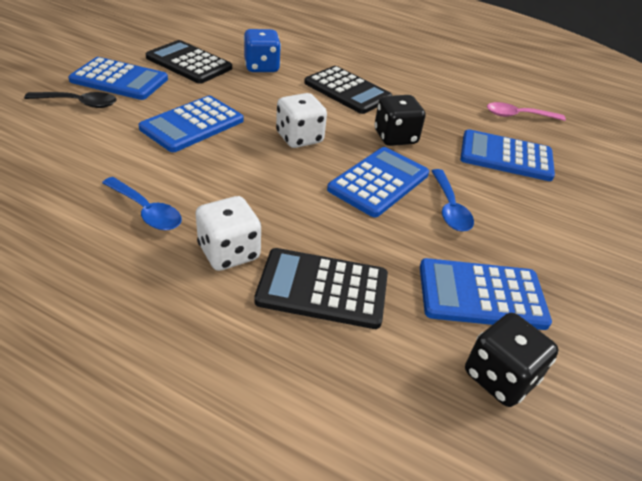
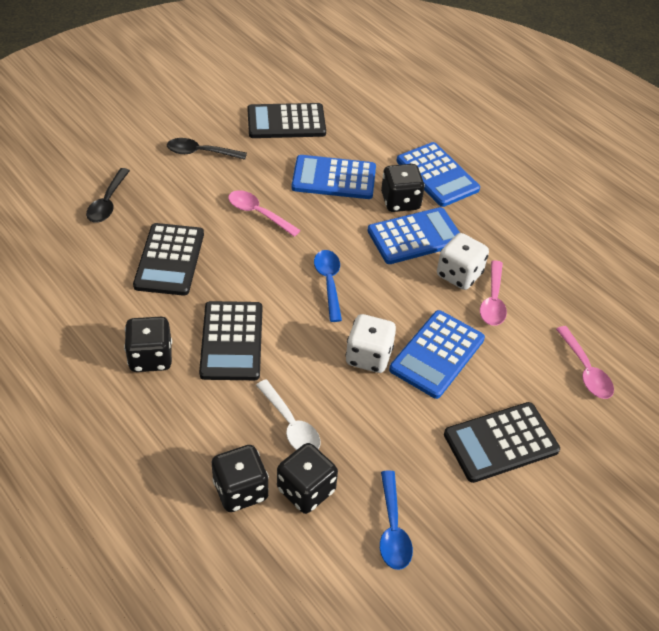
black calculator: 3 -> 4
black dice: 2 -> 4
black spoon: 1 -> 2
blue calculator: 5 -> 4
blue dice: 1 -> 0
pink spoon: 1 -> 3
white spoon: 0 -> 1

